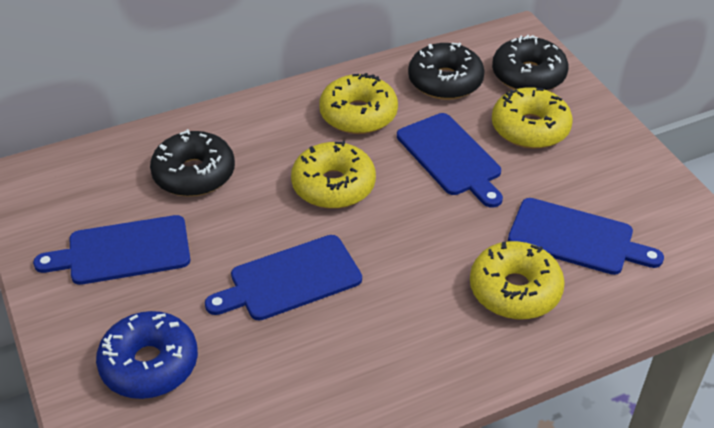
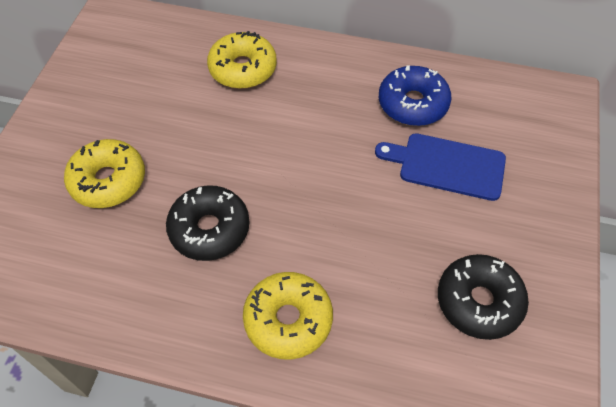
black donut: 3 -> 2
blue cutting board: 4 -> 1
yellow donut: 4 -> 3

